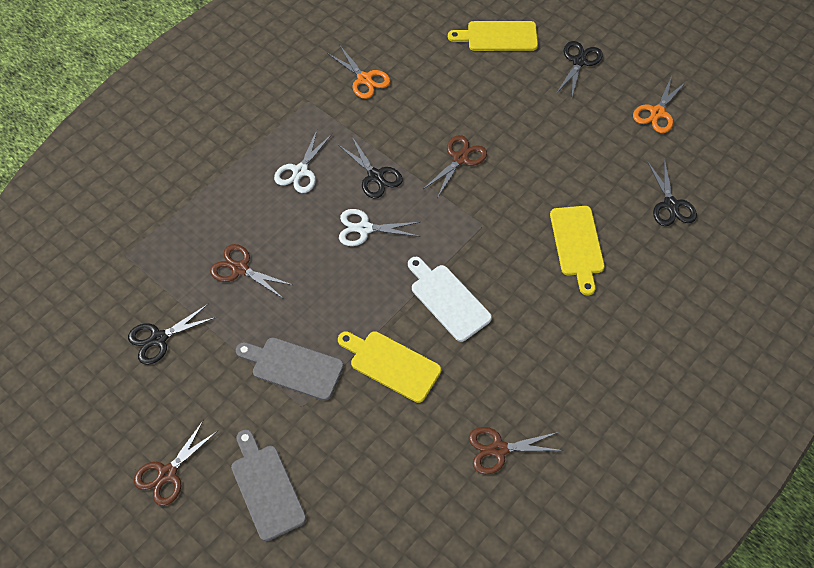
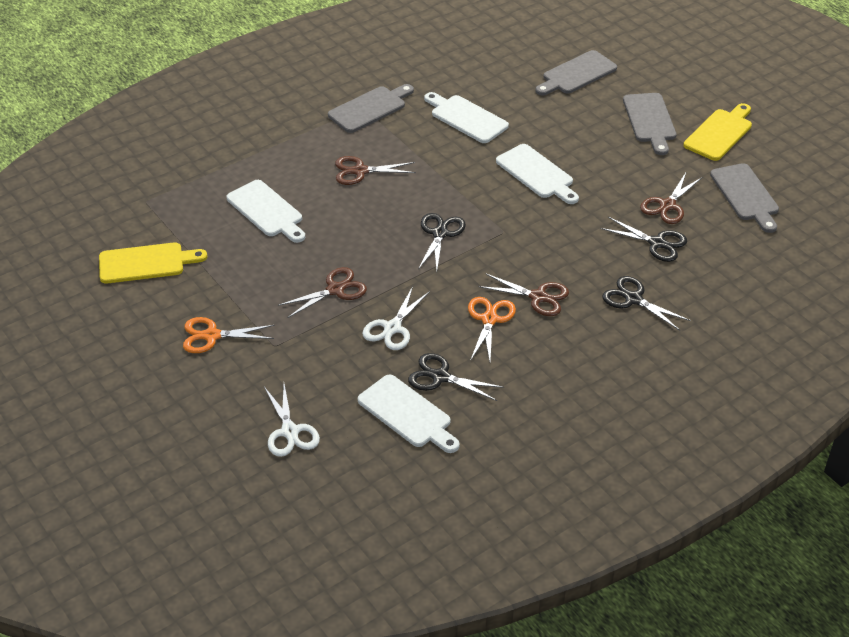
grey cutting board: 2 -> 4
white cutting board: 1 -> 4
yellow cutting board: 3 -> 2

